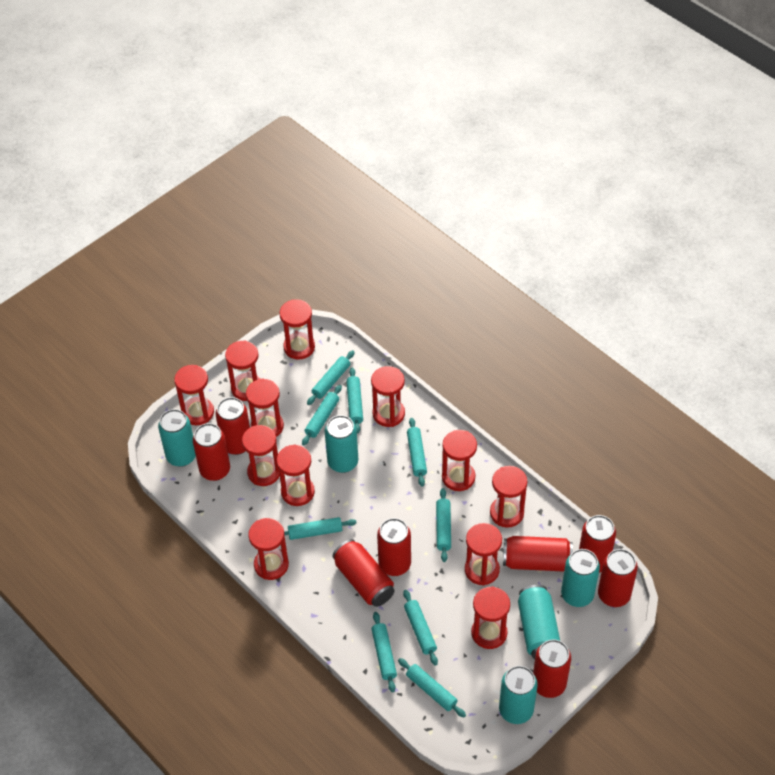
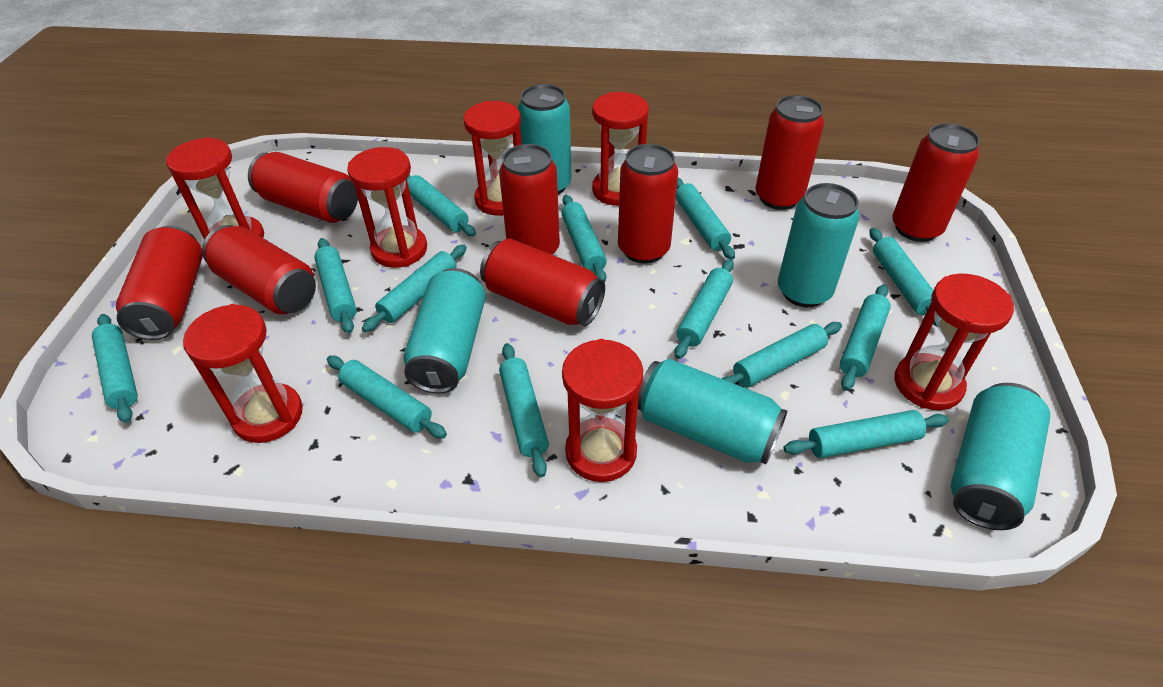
red hourglass: 12 -> 7
turquoise rolling pin: 9 -> 13

